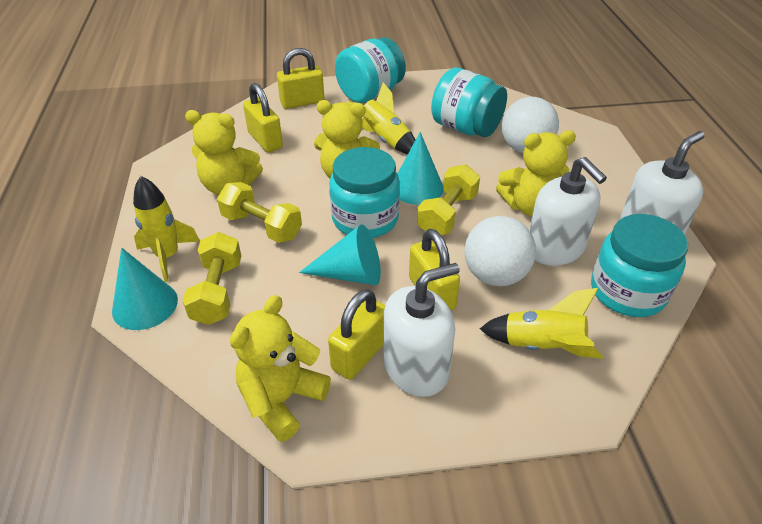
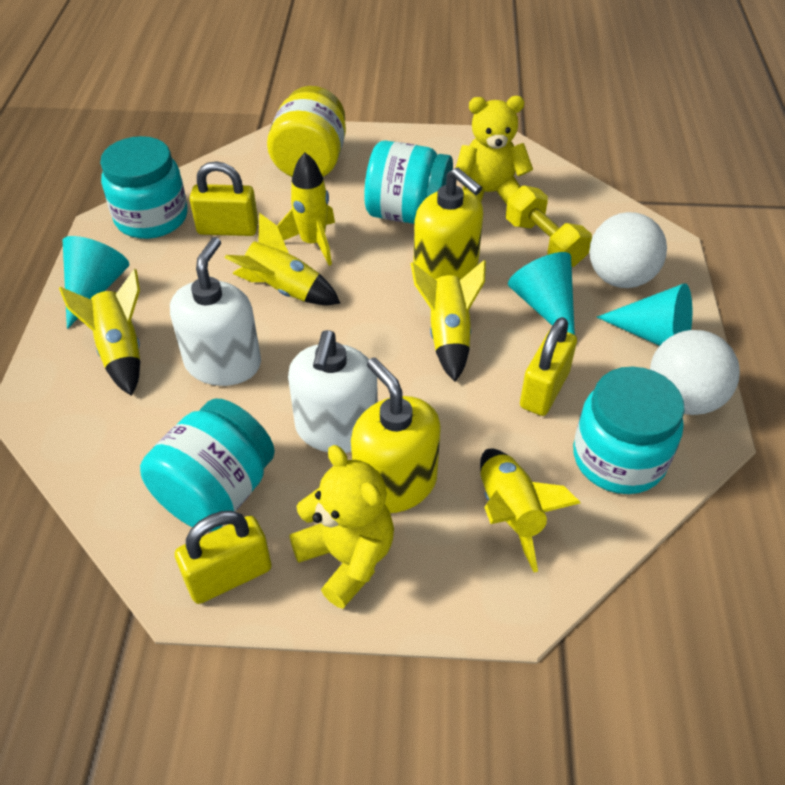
white soap dispenser: 3 -> 2
yellow dumbbell: 3 -> 1
yellow jar: 0 -> 1
yellow padlock: 4 -> 3
yellow rocket: 3 -> 5
yellow soap dispenser: 0 -> 2
yellow teddy bear: 4 -> 2

